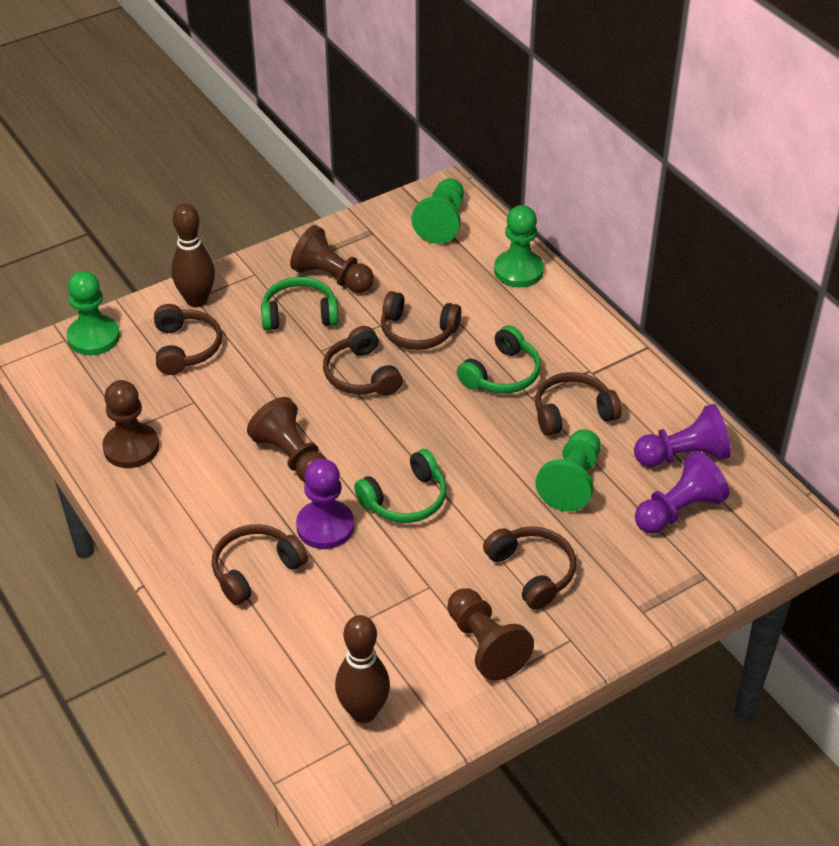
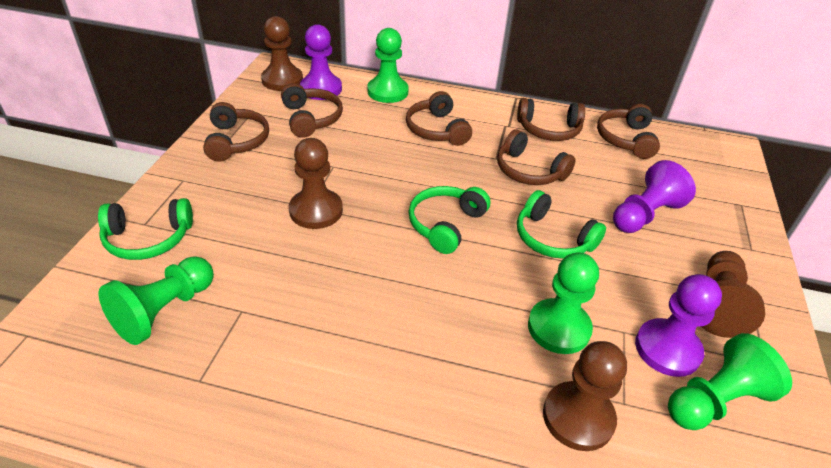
brown bowling pin: 2 -> 0

